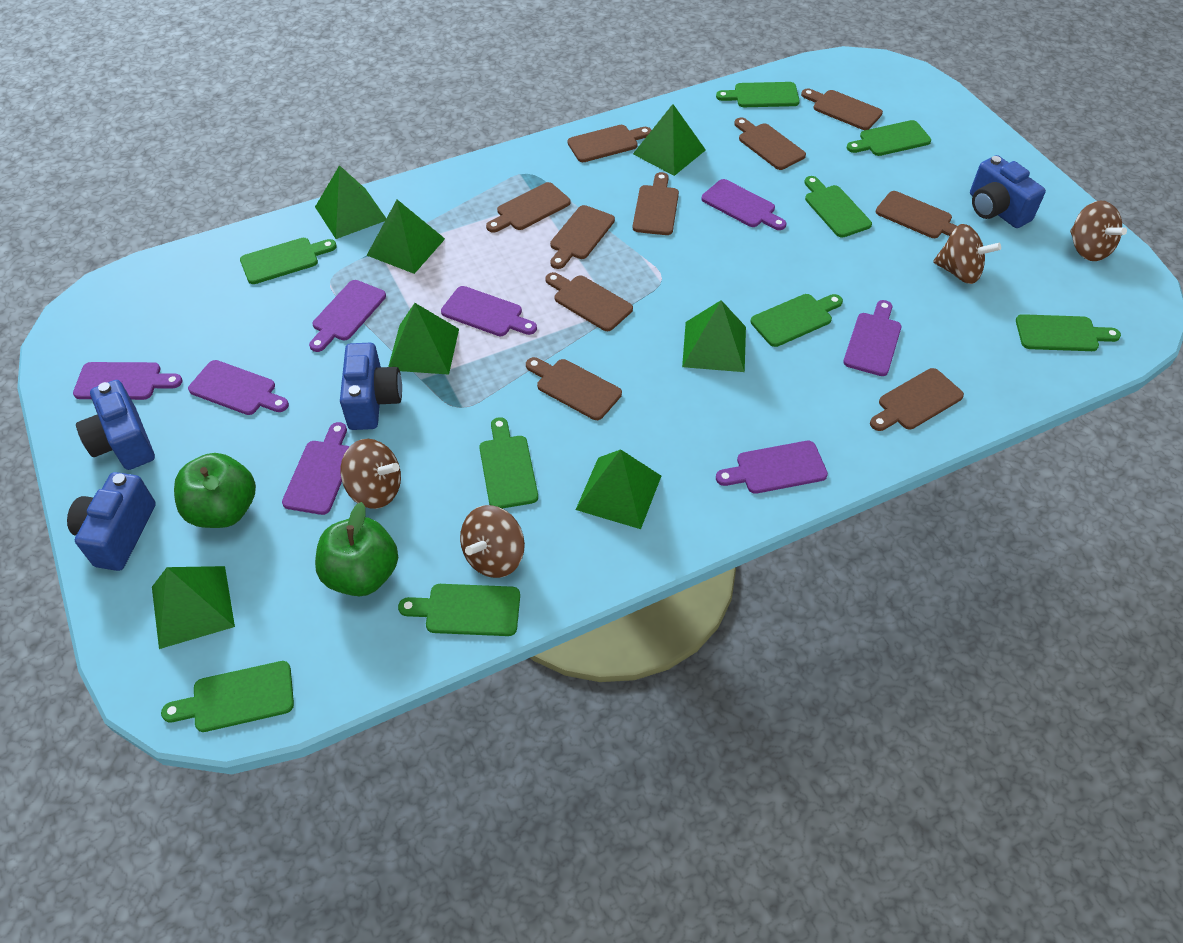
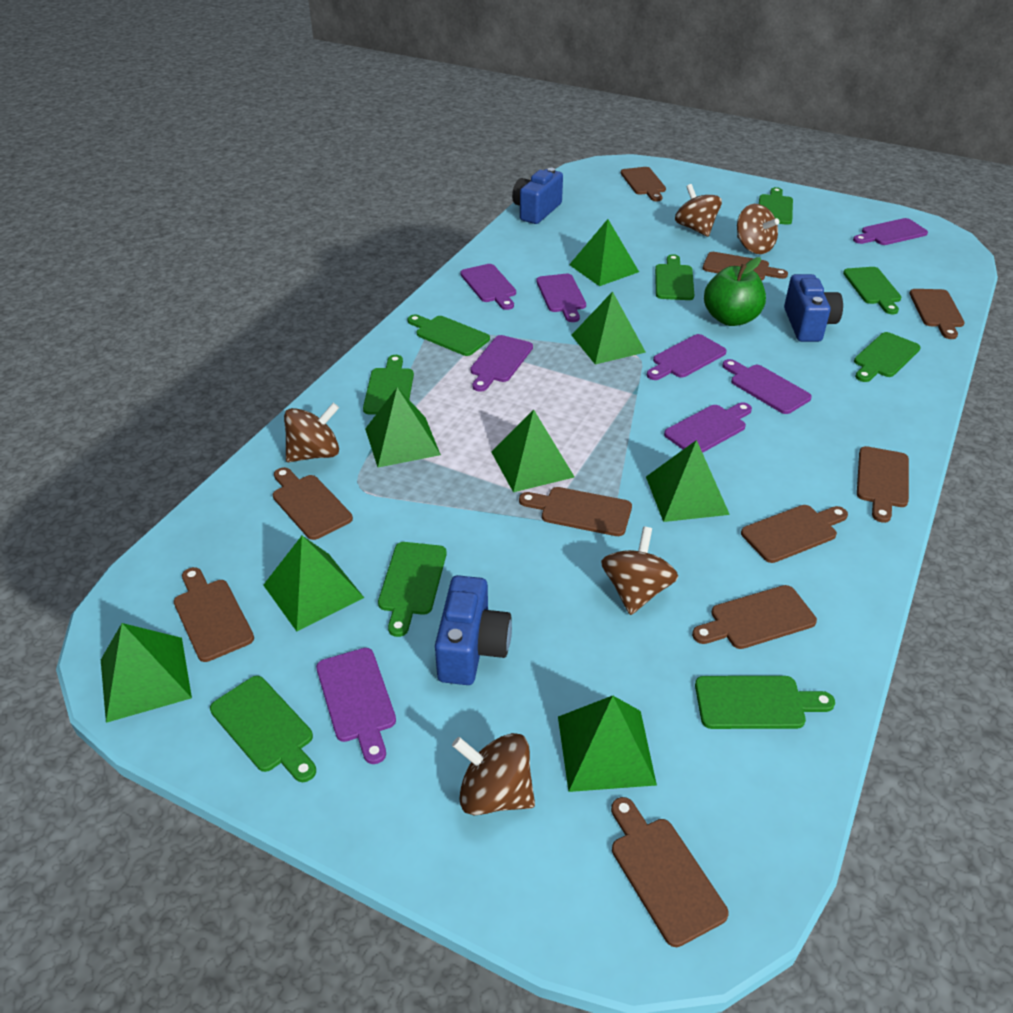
blue camera: 4 -> 3
brown spinning top: 4 -> 5
green apple: 2 -> 1
green pyramid: 7 -> 8

